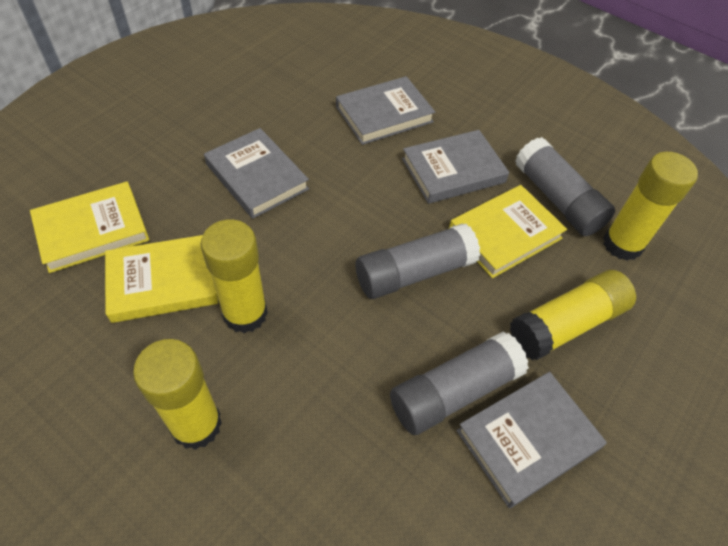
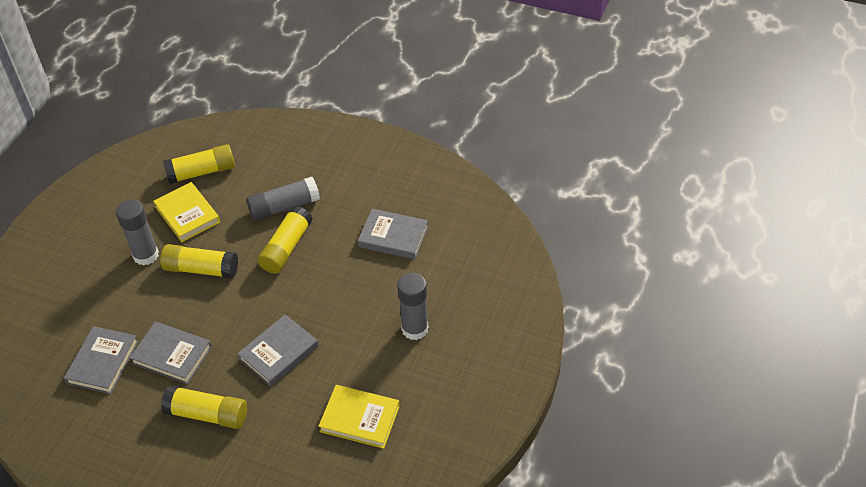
yellow book: 3 -> 2

